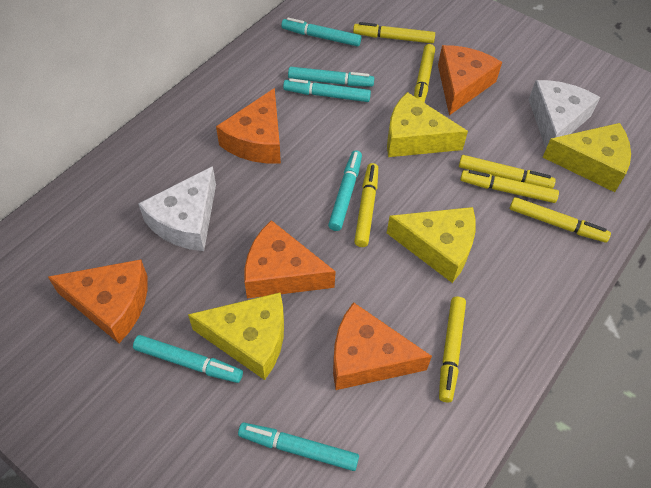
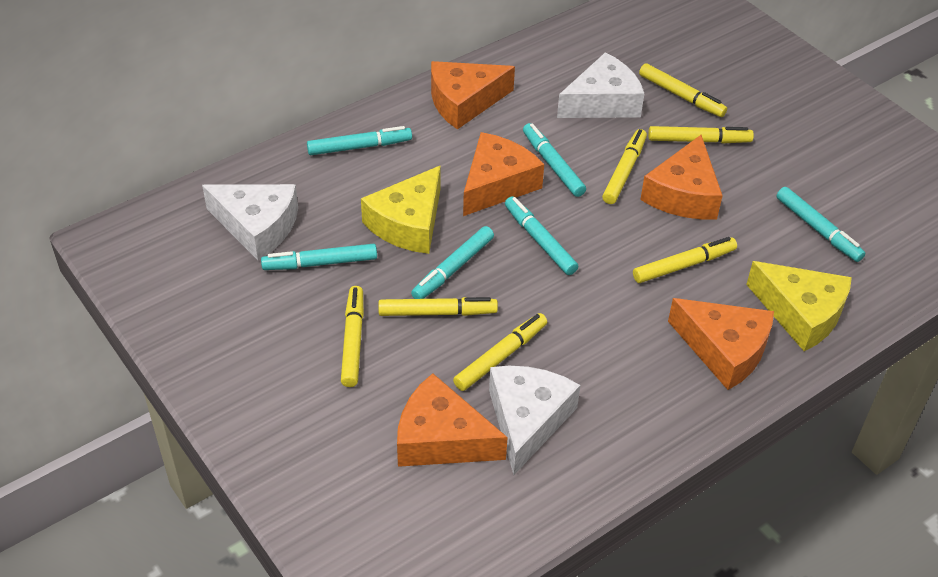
white cheese: 2 -> 3
yellow cheese: 4 -> 2

